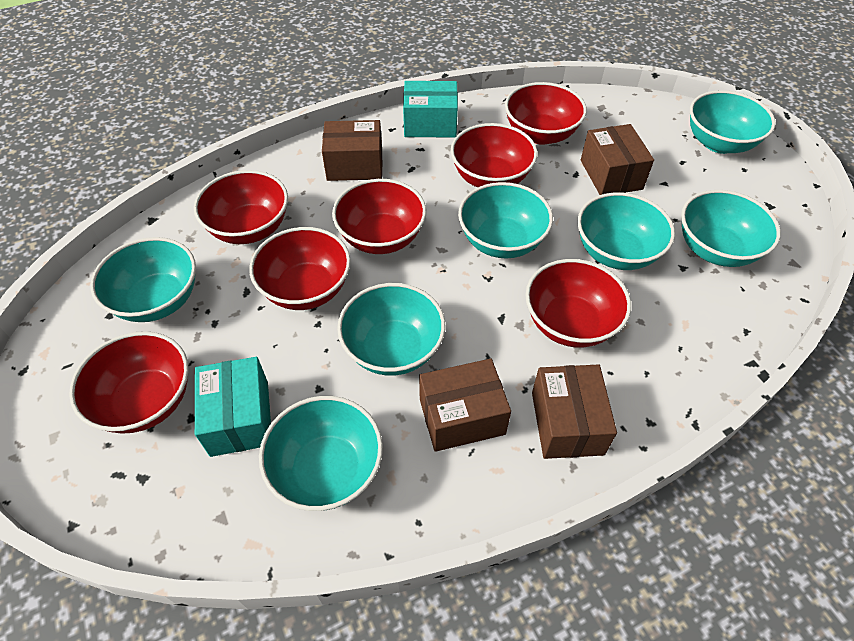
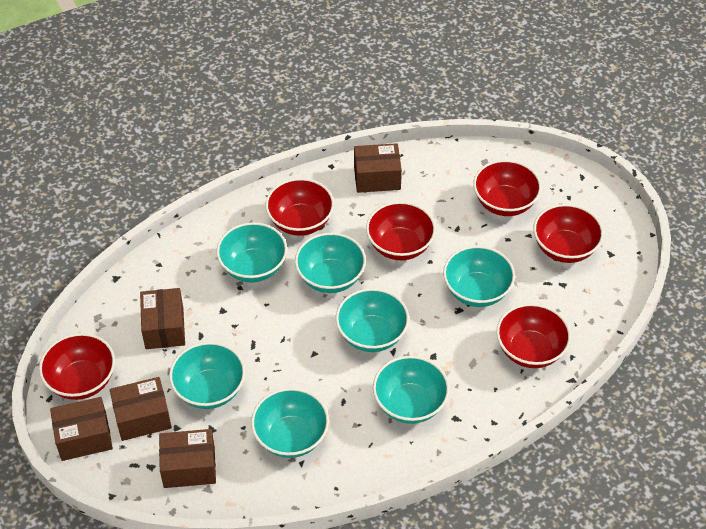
brown box: 4 -> 5
red bowl: 7 -> 6
turquoise box: 2 -> 0

